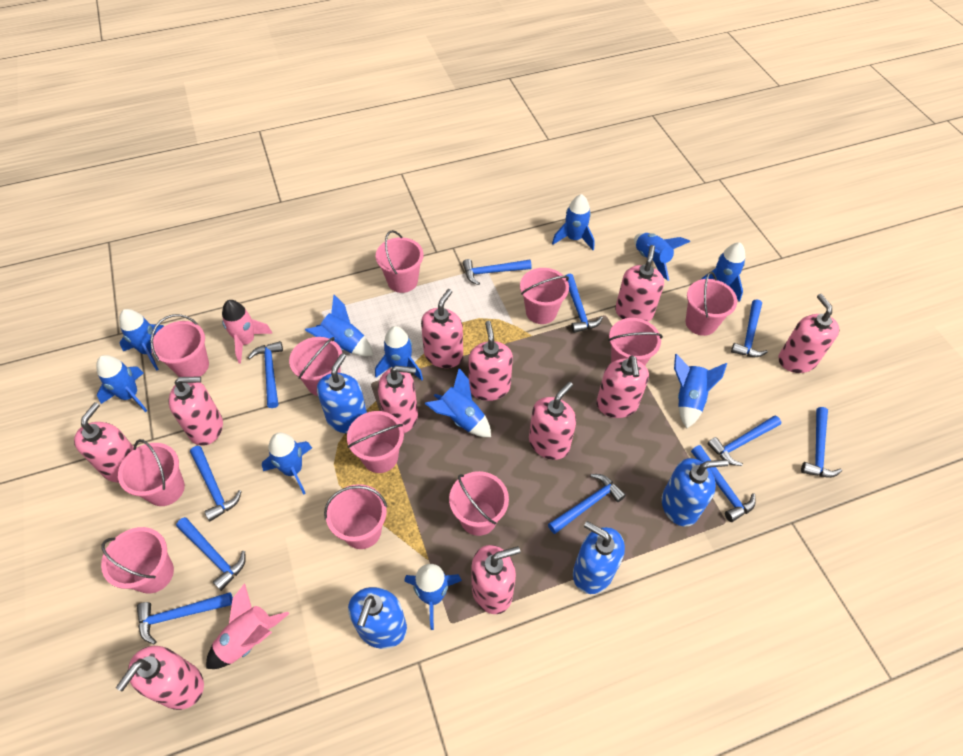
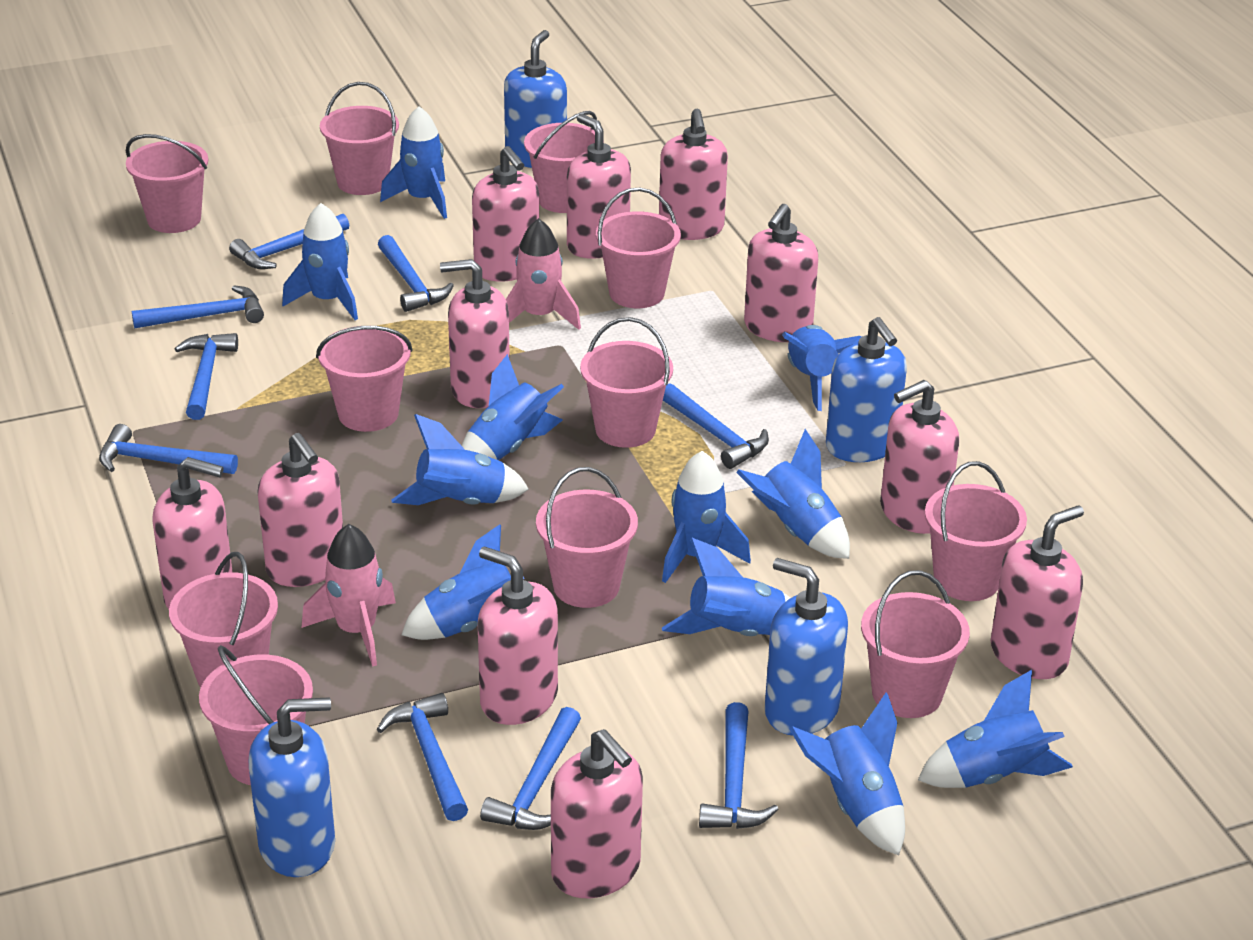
blue hammer: 11 -> 9

